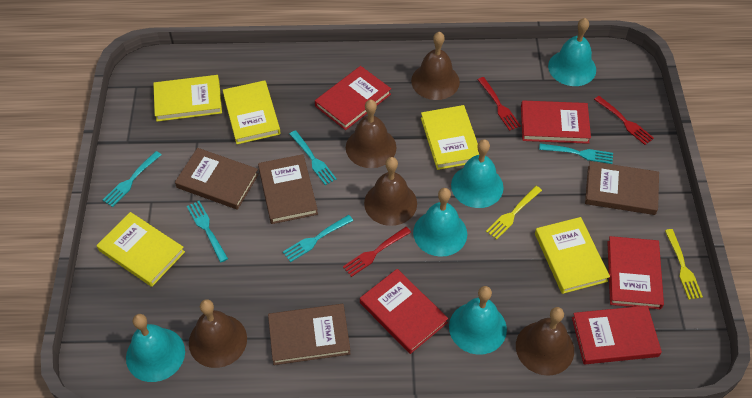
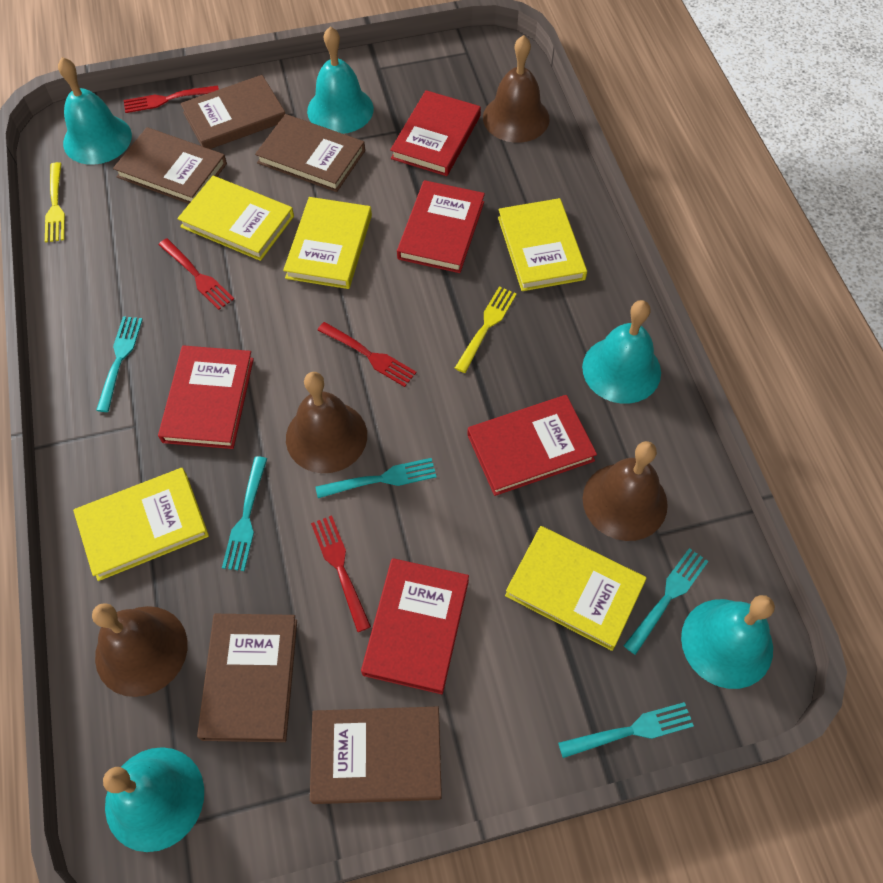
brown bell: 5 -> 4
brown book: 4 -> 5
red fork: 3 -> 4

